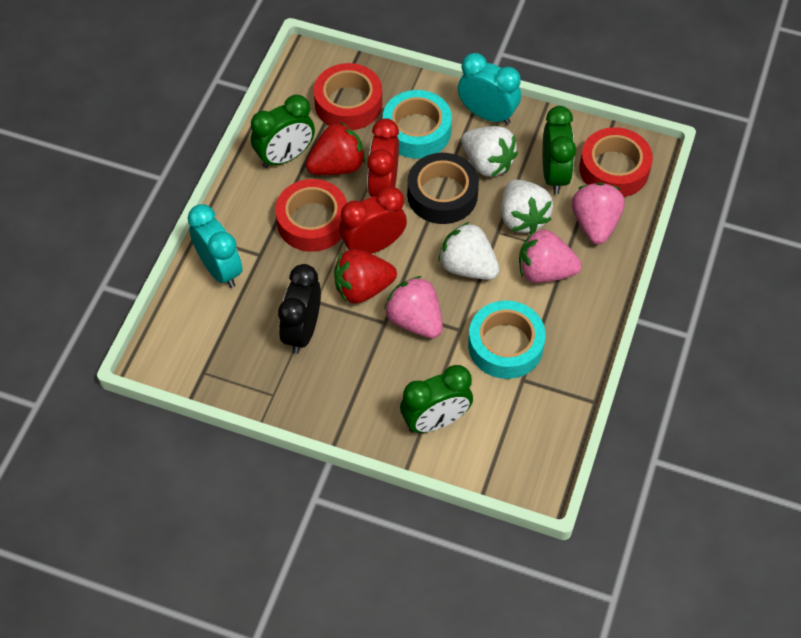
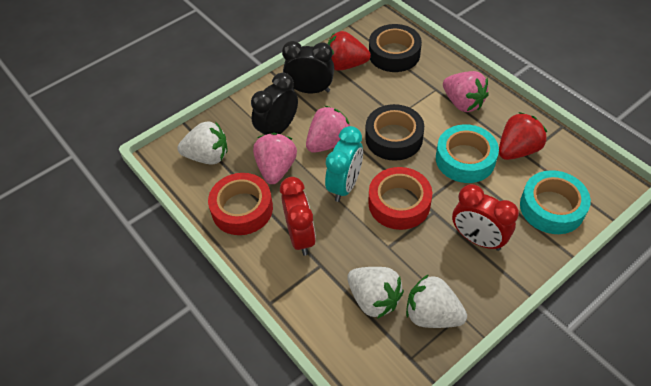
black clock: 1 -> 2
black tape: 1 -> 2
green clock: 3 -> 0
red tape: 3 -> 2
turquoise clock: 2 -> 1

